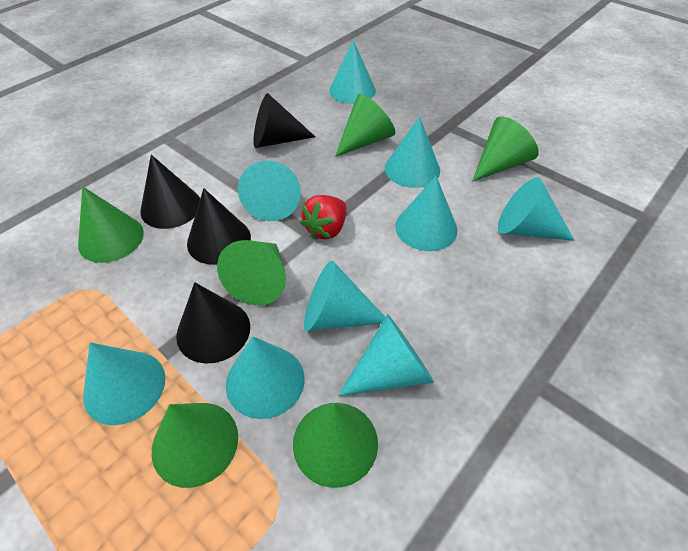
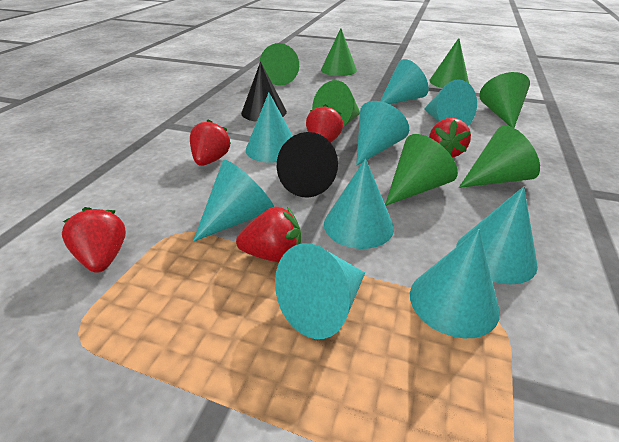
black cone: 4 -> 2
green cone: 6 -> 7
red strawberry: 1 -> 5

